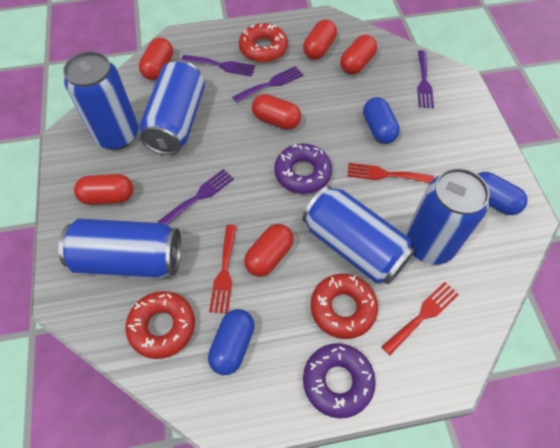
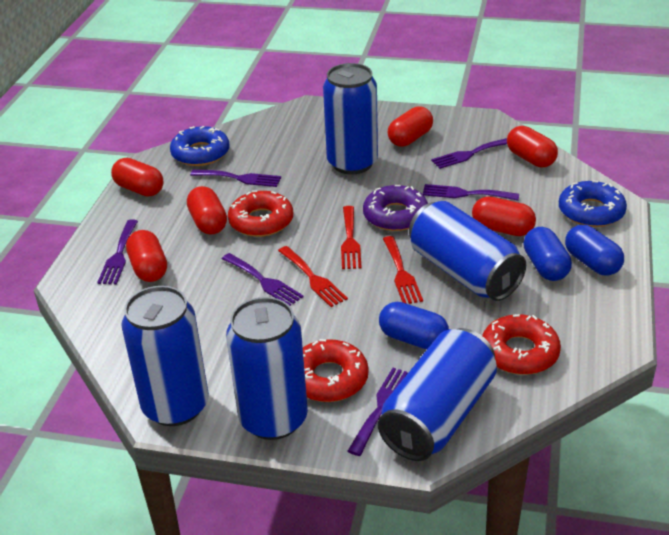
blue donut: 0 -> 2
purple donut: 2 -> 1
purple fork: 4 -> 6

